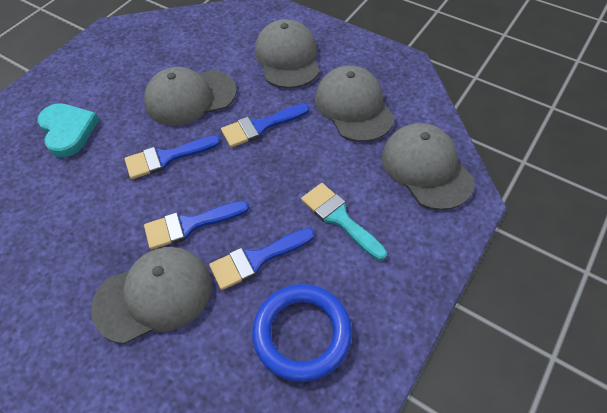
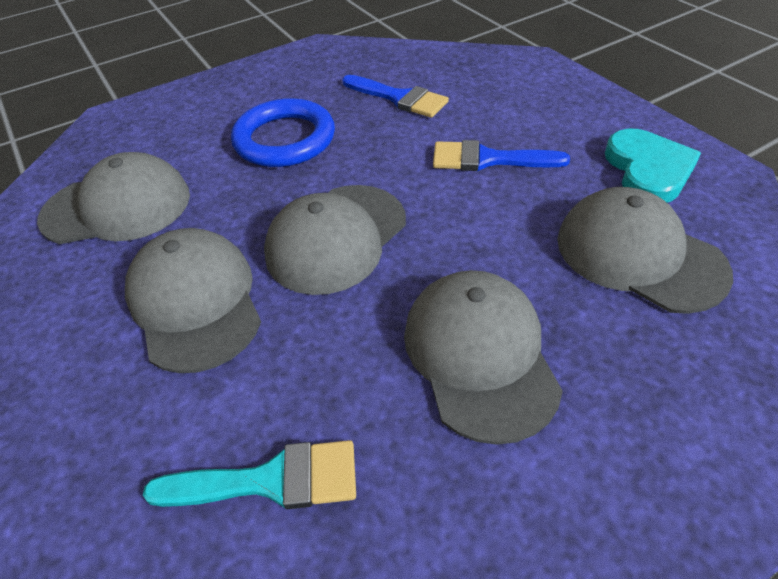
blue brush: 4 -> 2

